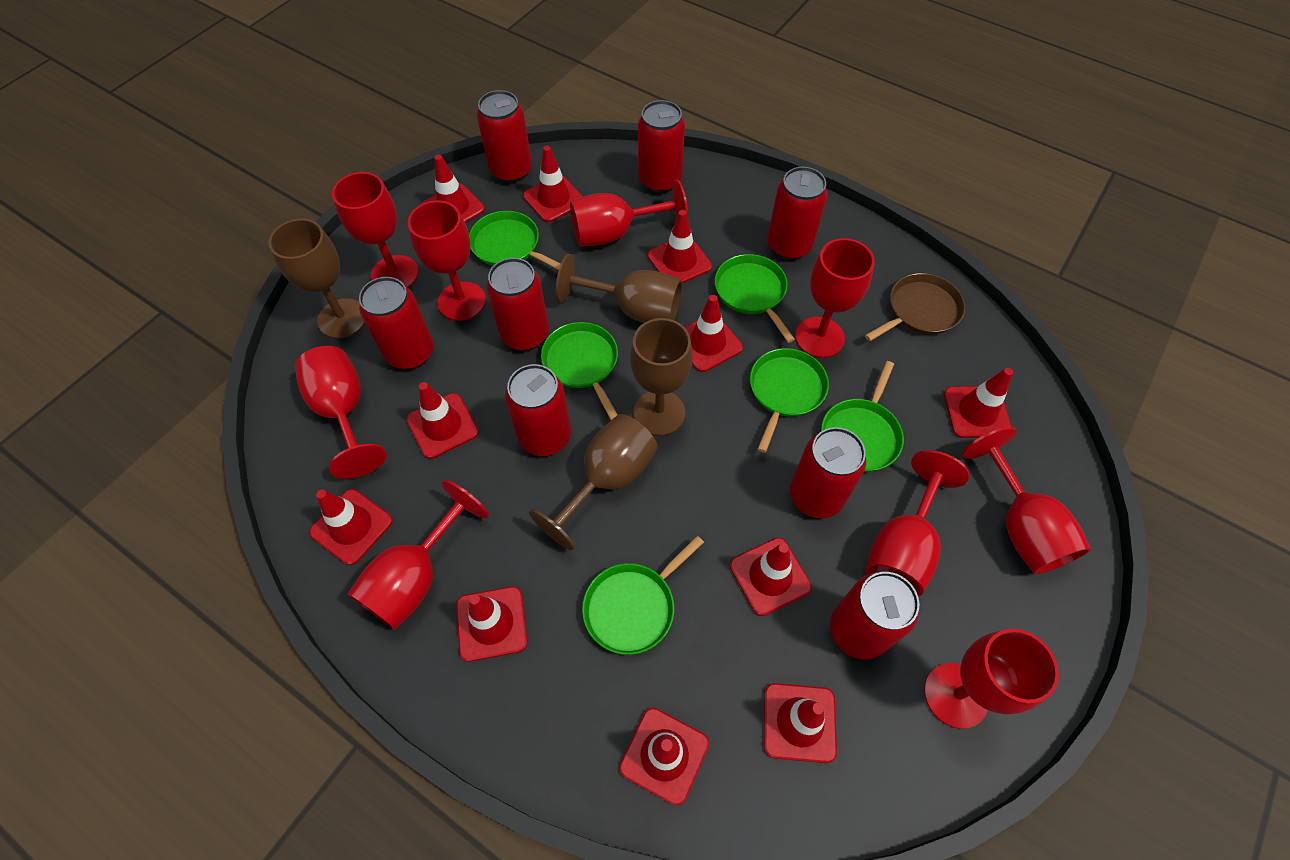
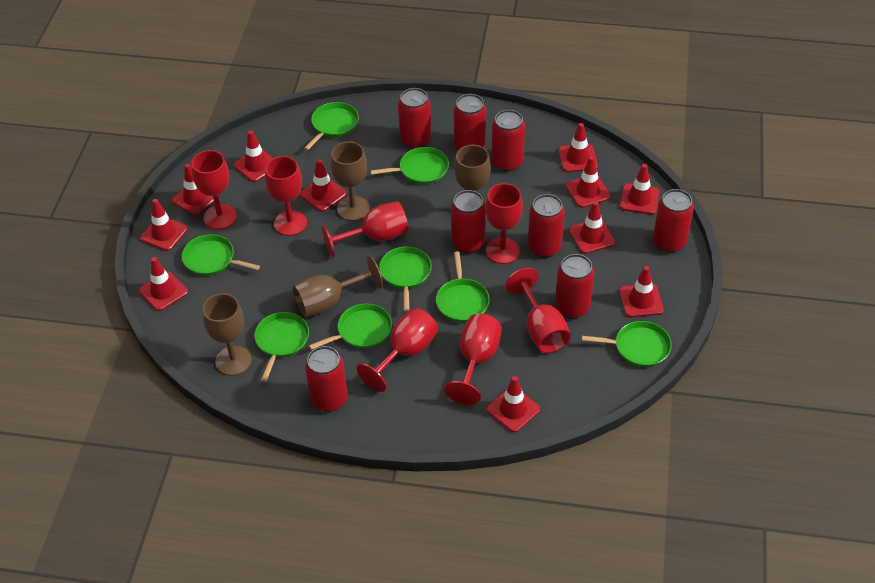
brown pan: 1 -> 0
green pan: 6 -> 8
red goblet: 9 -> 7

